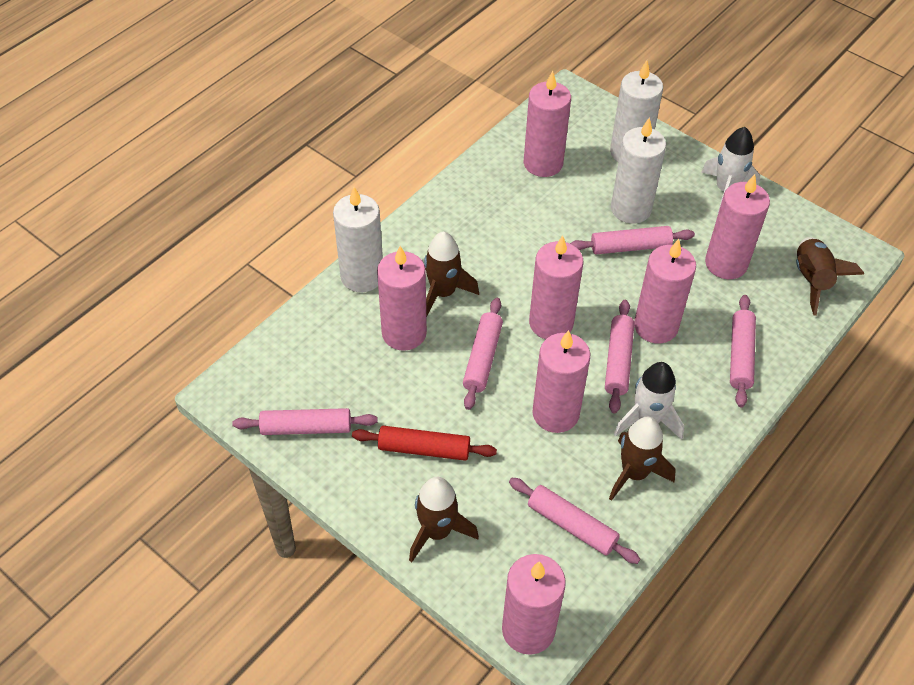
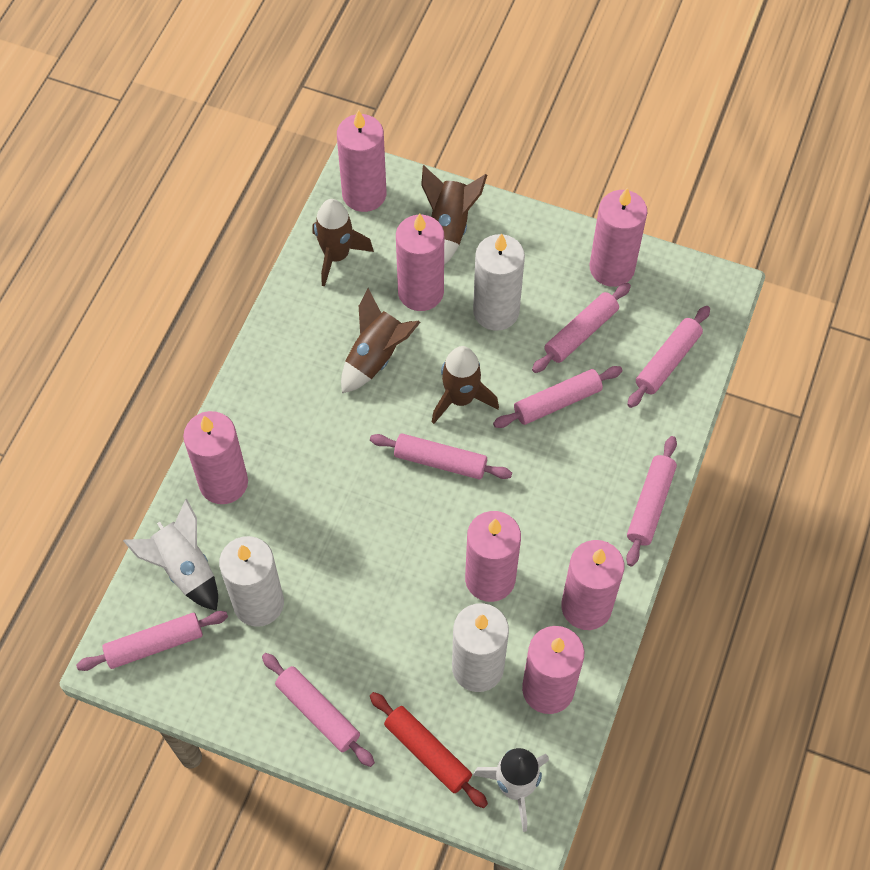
pink rolling pin: 6 -> 7

